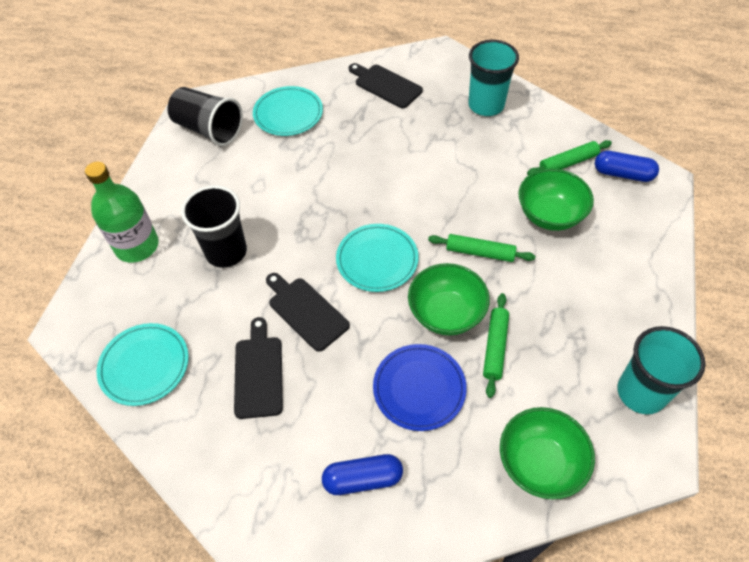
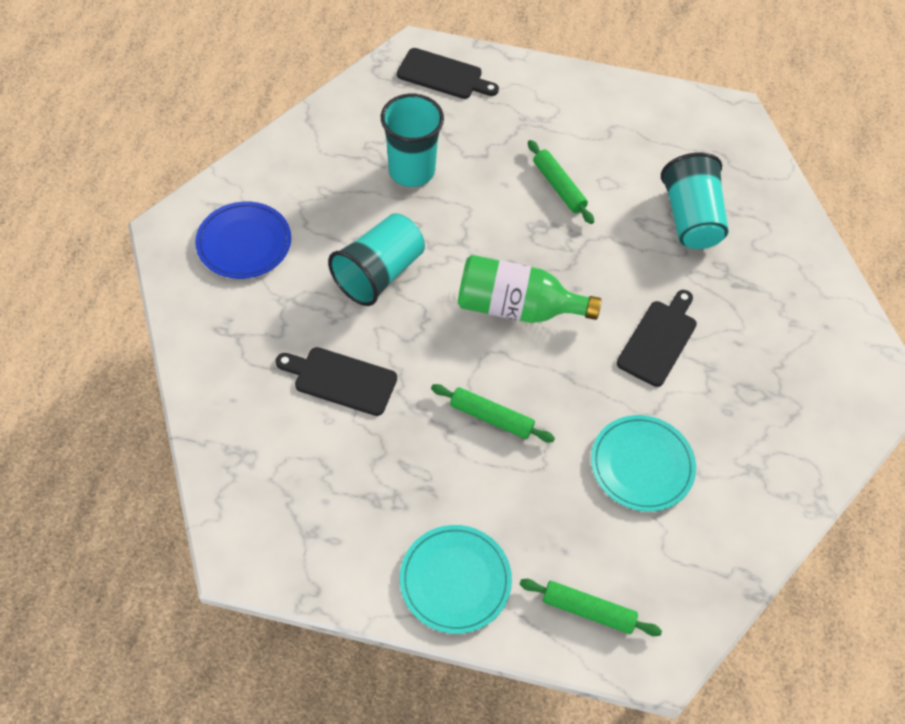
black cup: 2 -> 0
blue capsule: 2 -> 0
green bowl: 3 -> 0
turquoise cup: 2 -> 3
turquoise plate: 3 -> 2

